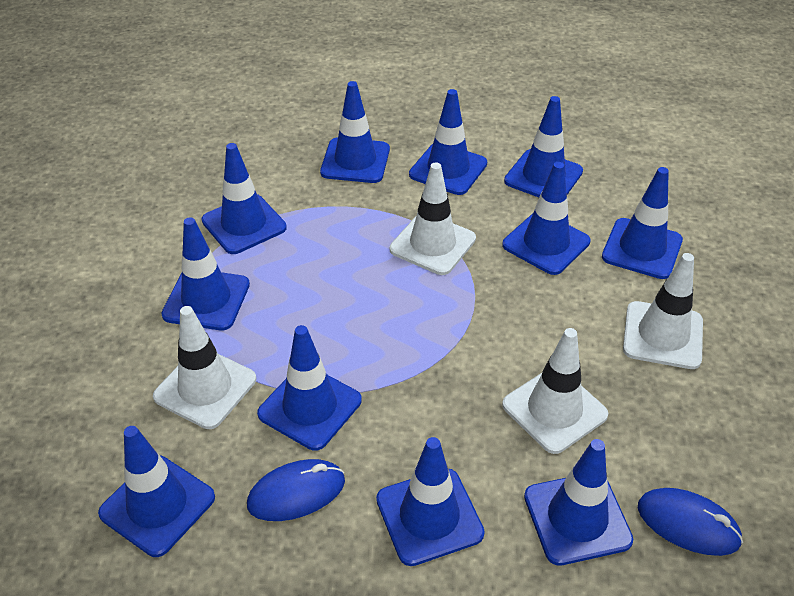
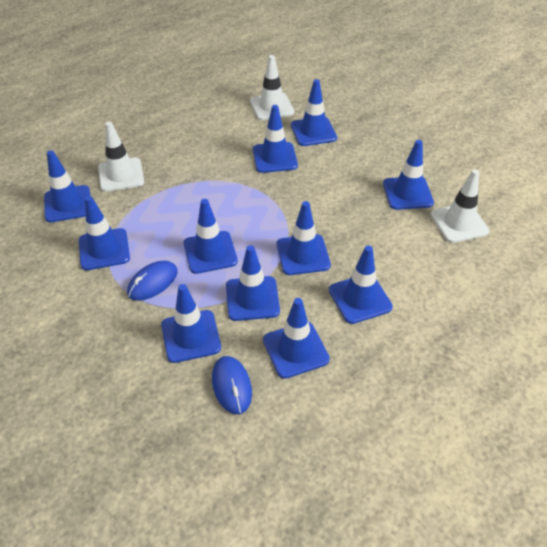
white traffic cone: 4 -> 3

